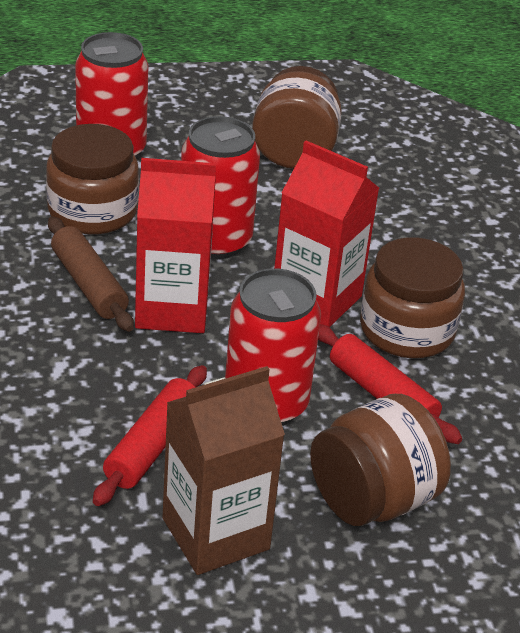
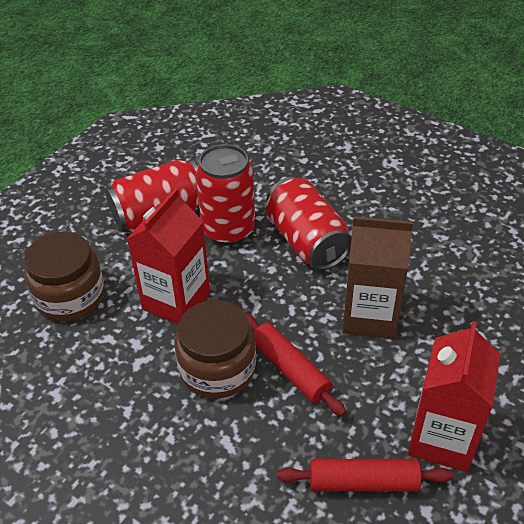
brown jar: 4 -> 2
brown rolling pin: 1 -> 0

